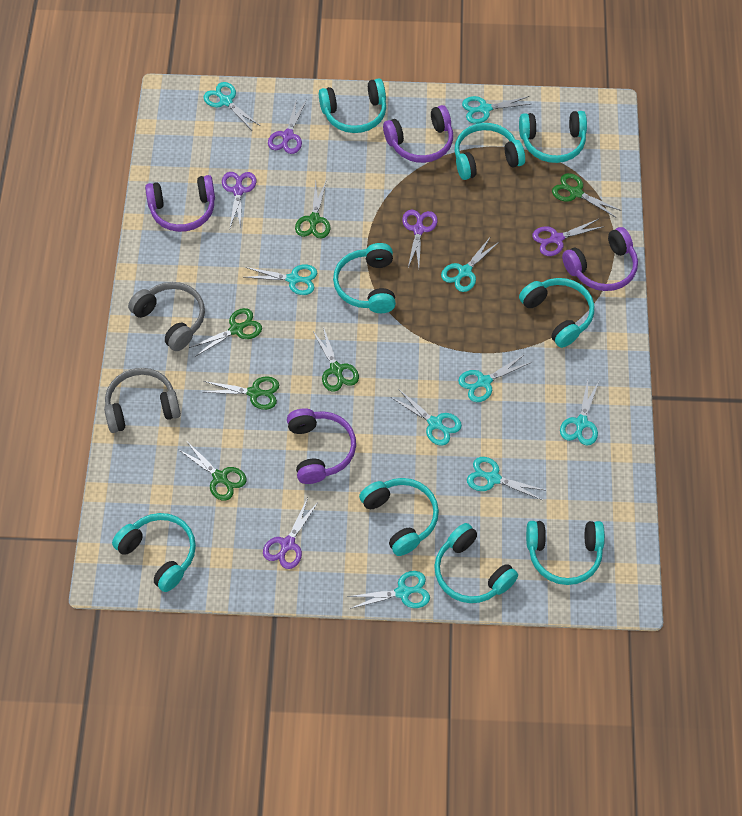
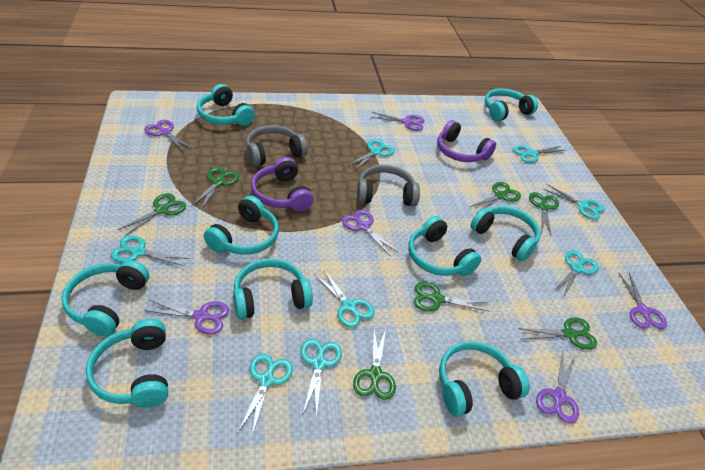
green scissors: 6 -> 7
purple headphones: 4 -> 2
purple scissors: 5 -> 6
turquoise scissors: 9 -> 8

